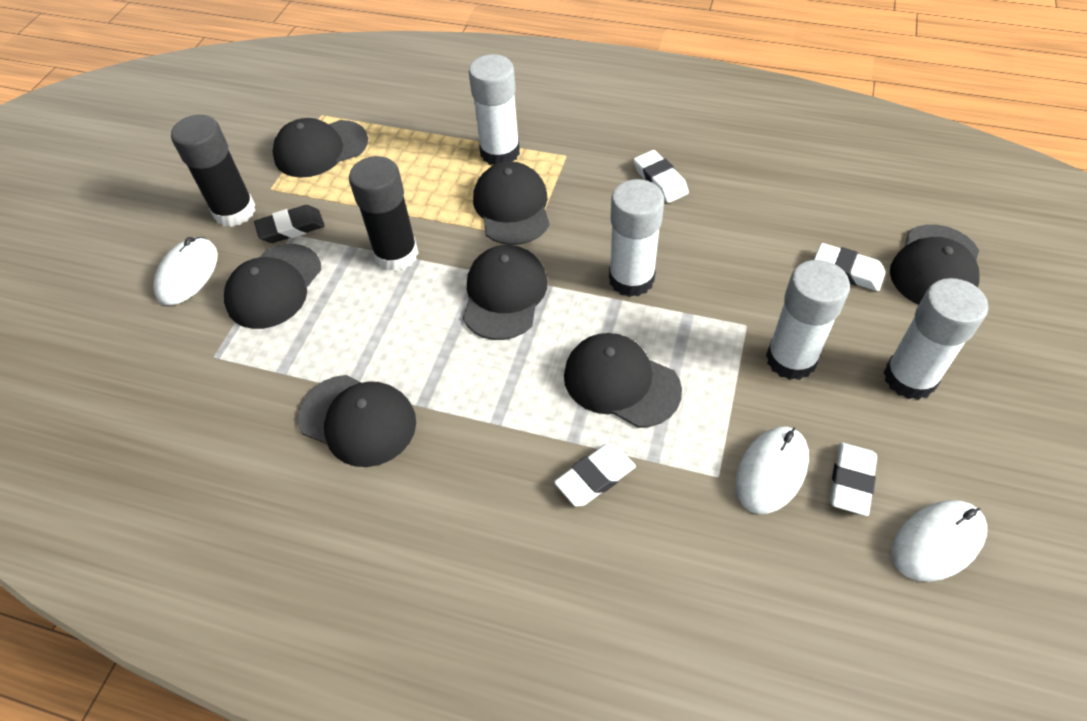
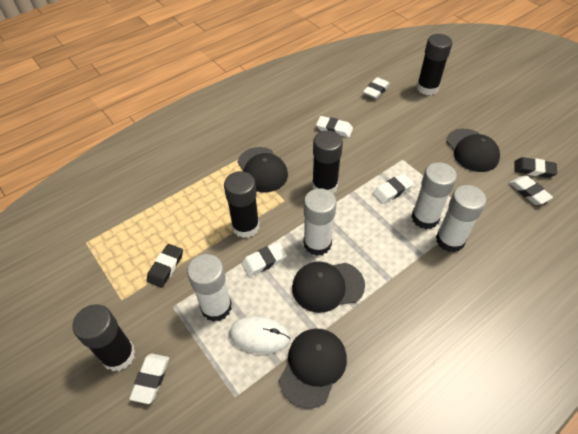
black cap: 7 -> 4
black eraser: 1 -> 2
black glue stick: 2 -> 4
white eraser: 4 -> 6
white mouse: 3 -> 1

